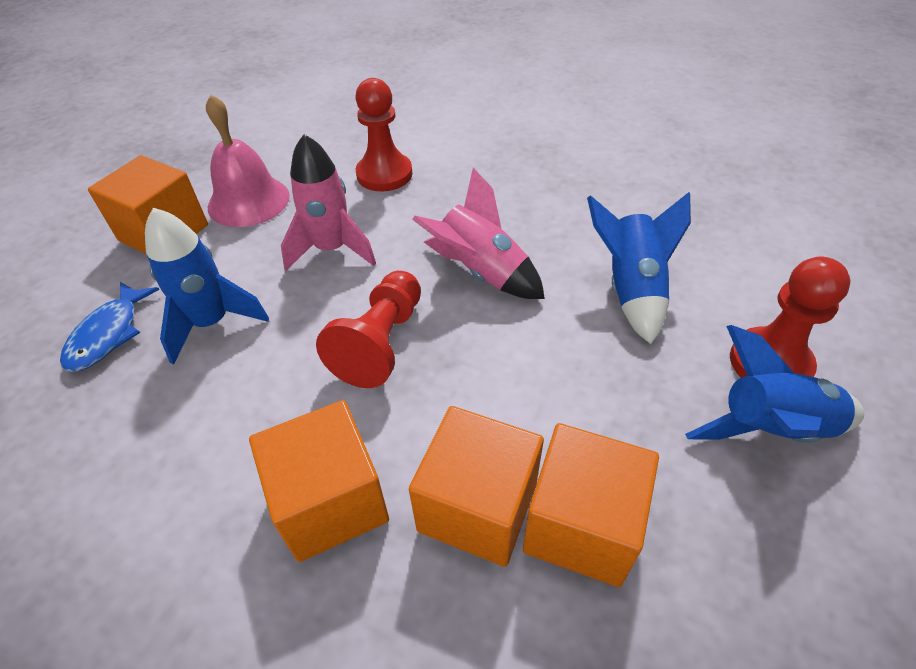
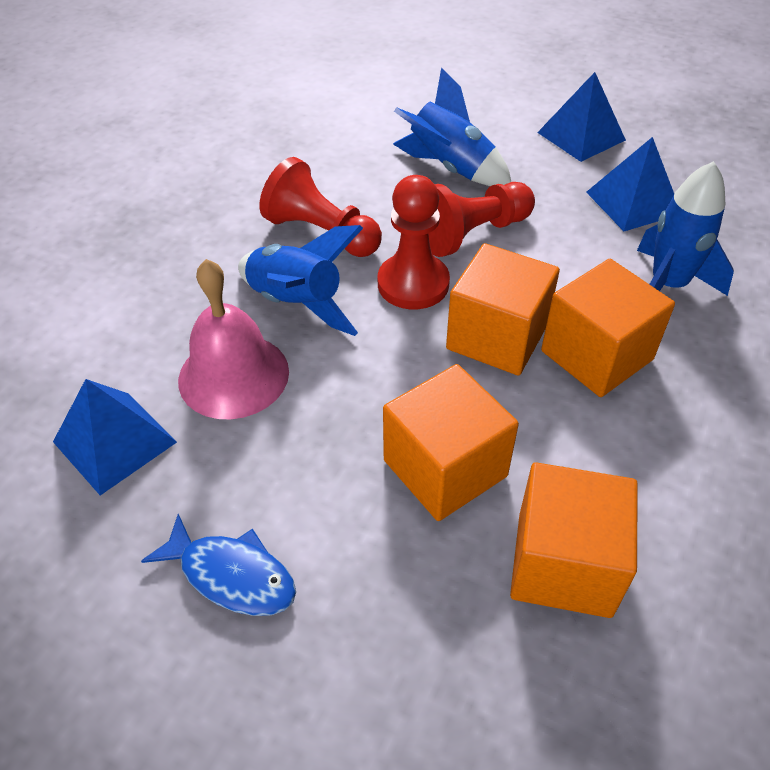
blue pyramid: 0 -> 3
pink rocket: 2 -> 0

